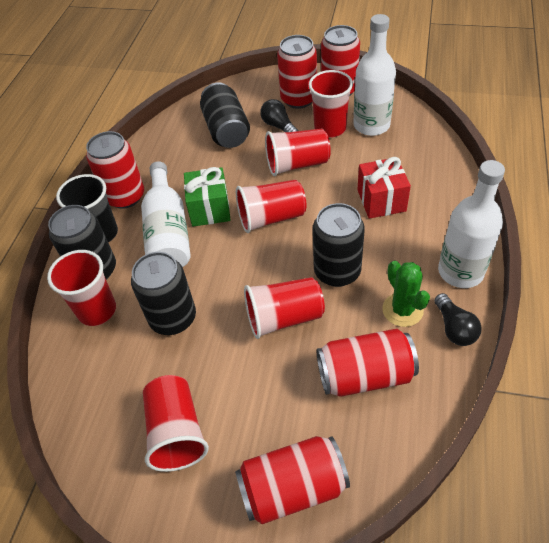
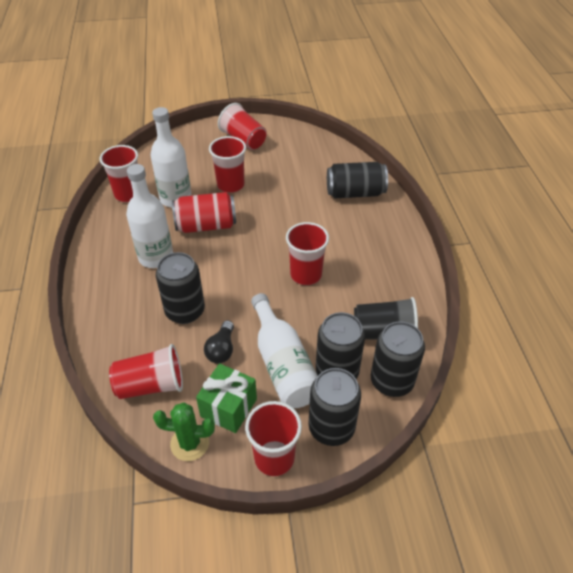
black can: 4 -> 5
black light bulb: 2 -> 1
red can: 5 -> 1
red gift: 1 -> 0

